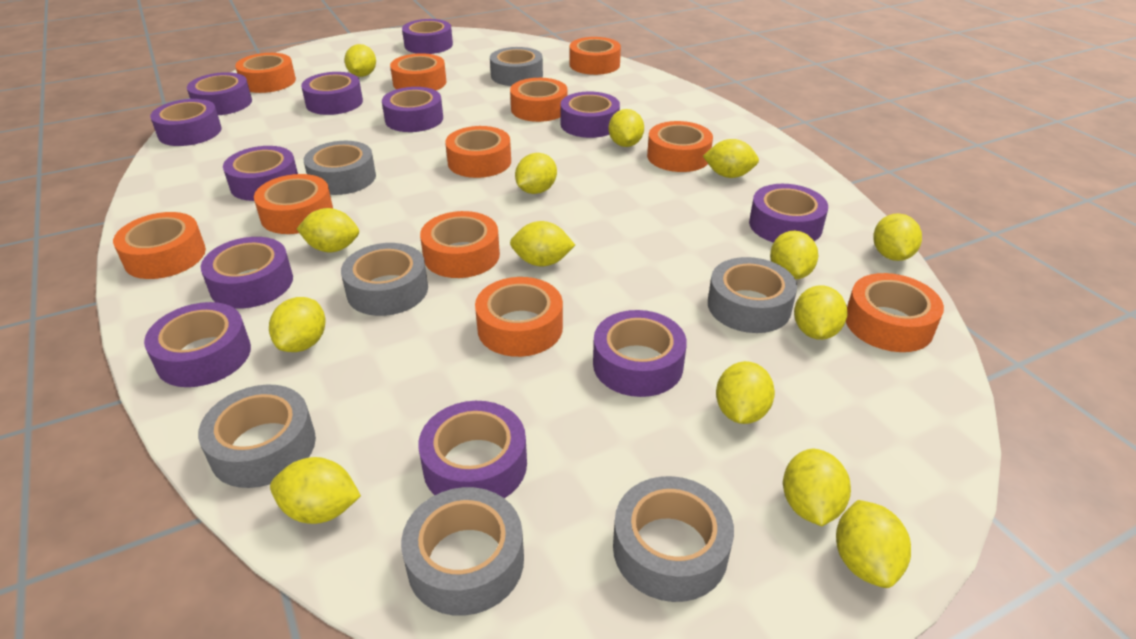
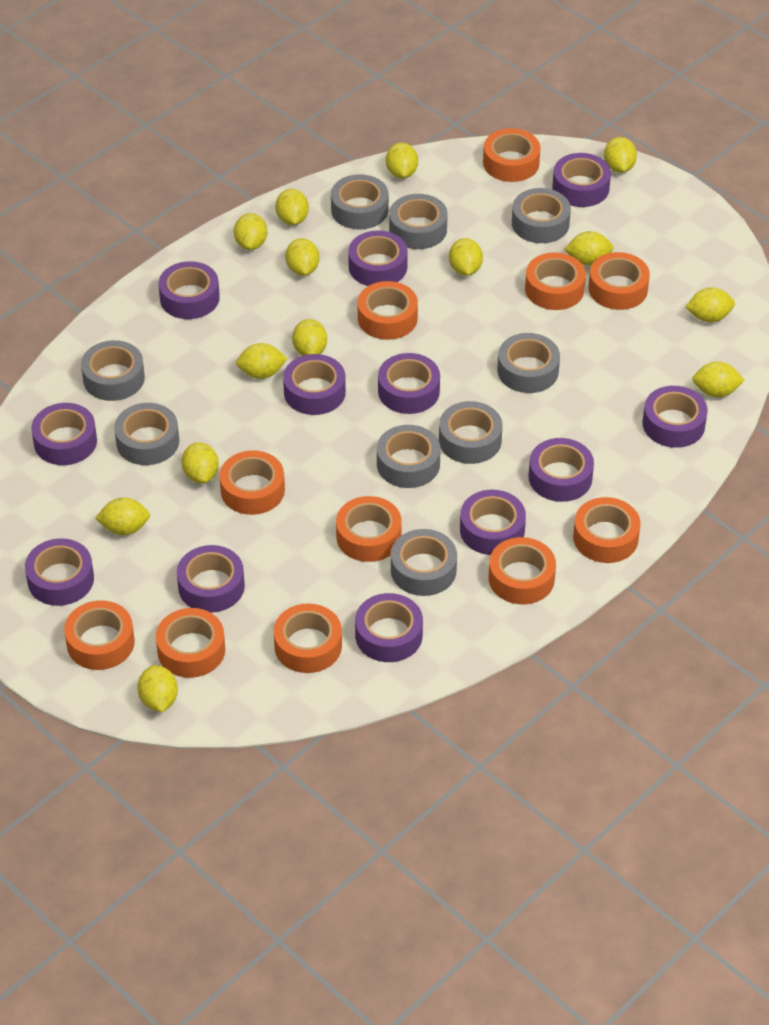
grey tape: 7 -> 9

